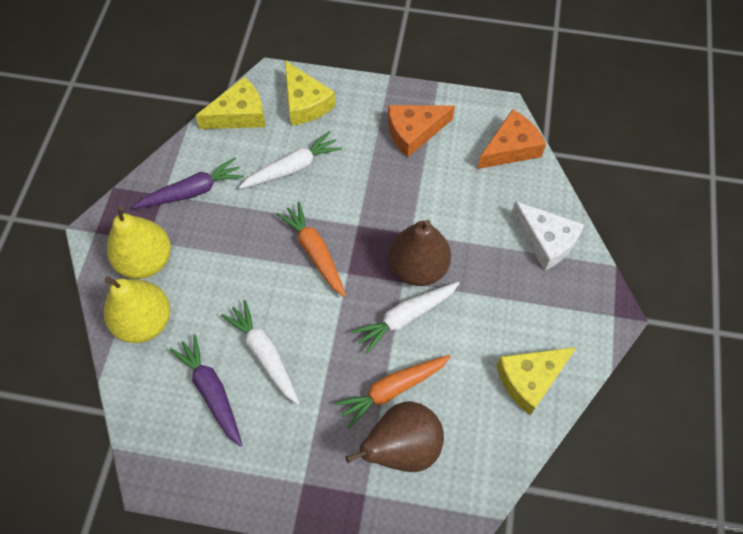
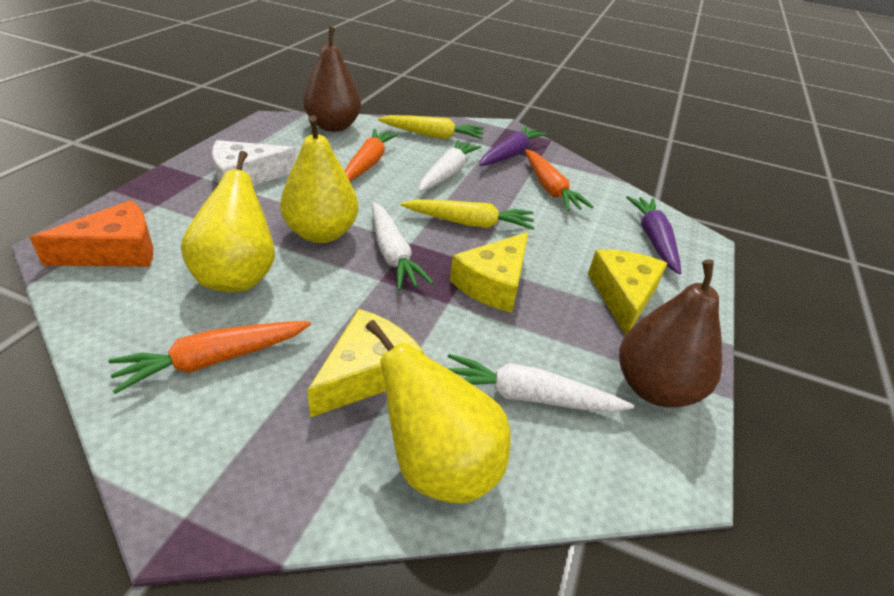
orange carrot: 2 -> 3
orange cheese: 2 -> 1
yellow carrot: 0 -> 2
yellow pear: 2 -> 3

